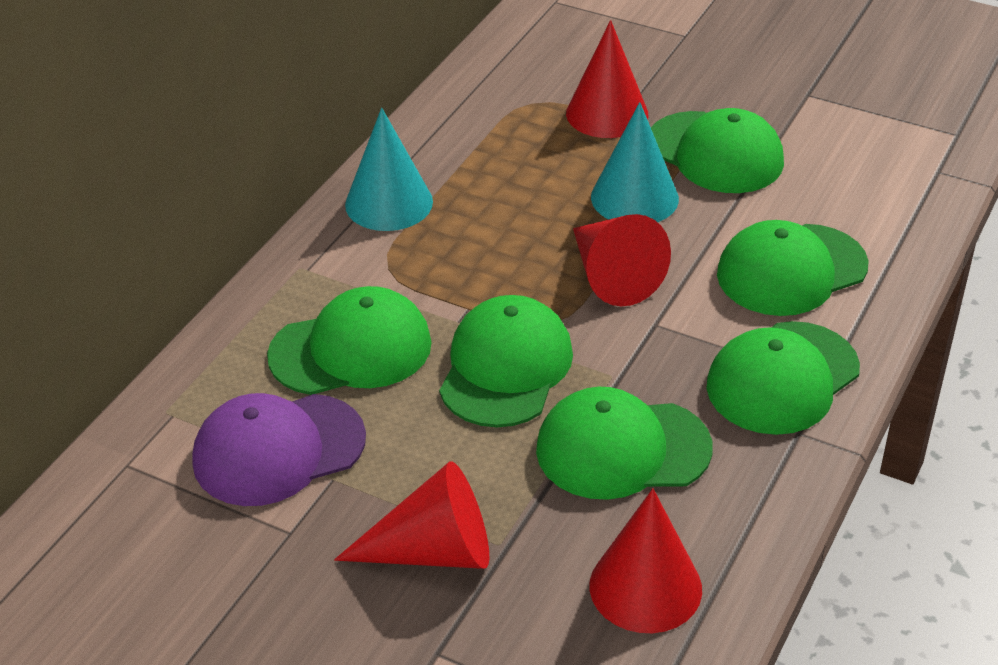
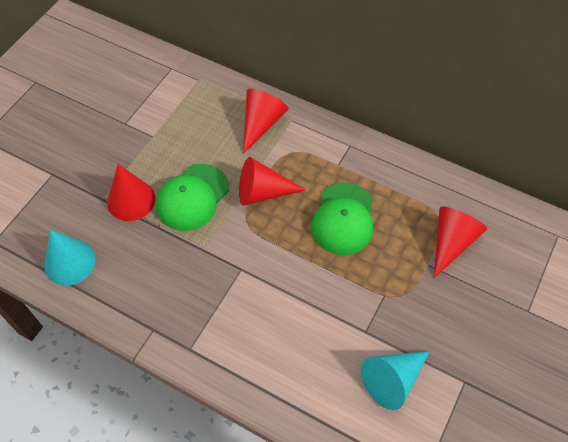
green cap: 6 -> 2
purple cap: 1 -> 0

